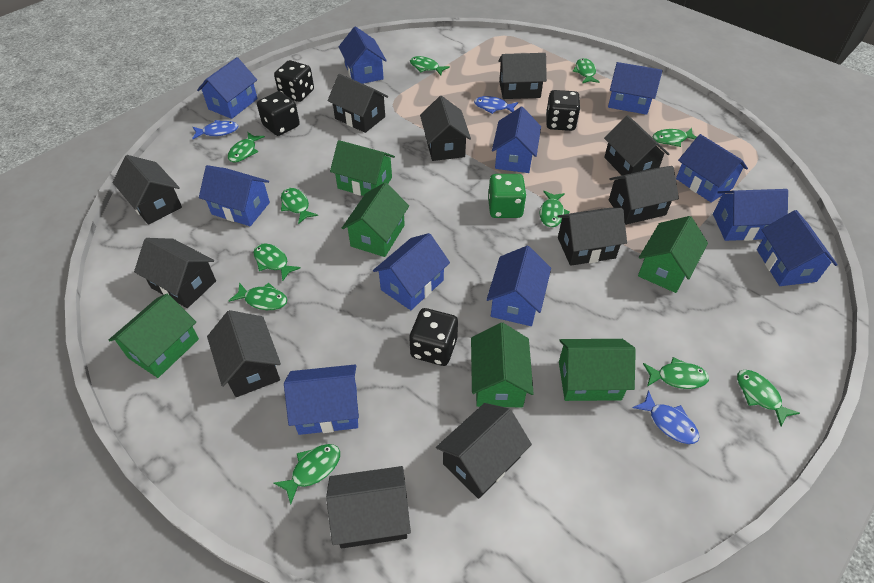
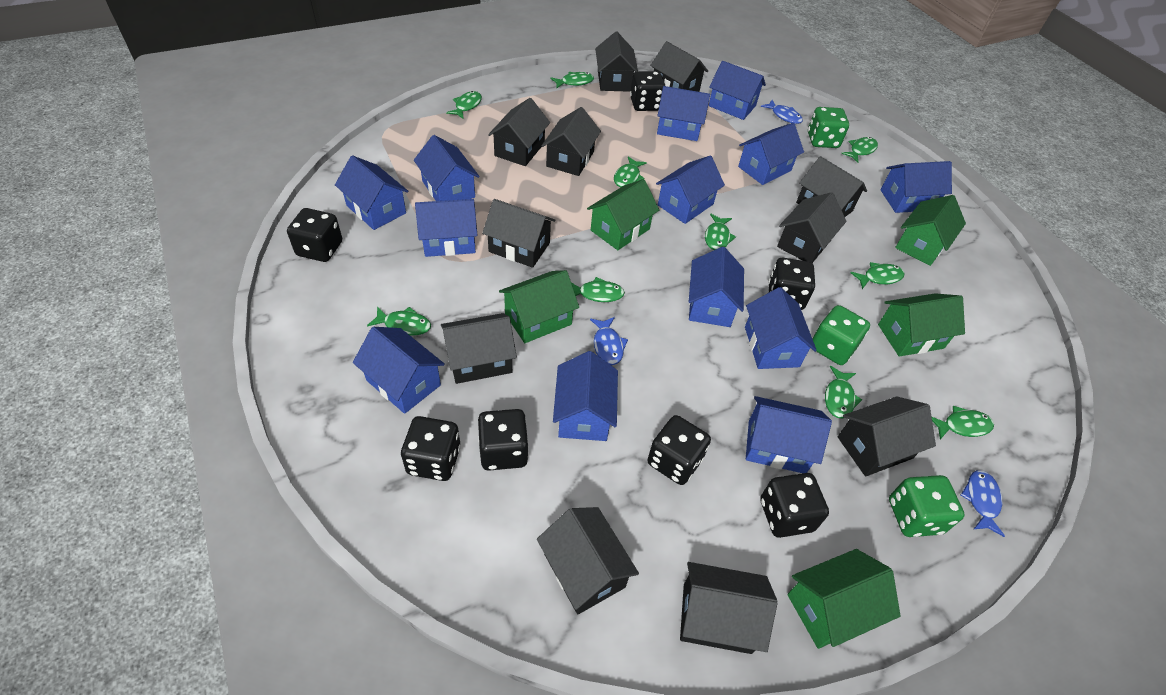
black dice: 4 -> 7
blue house: 11 -> 13
green dice: 1 -> 3
green fish: 11 -> 10
green house: 6 -> 5

